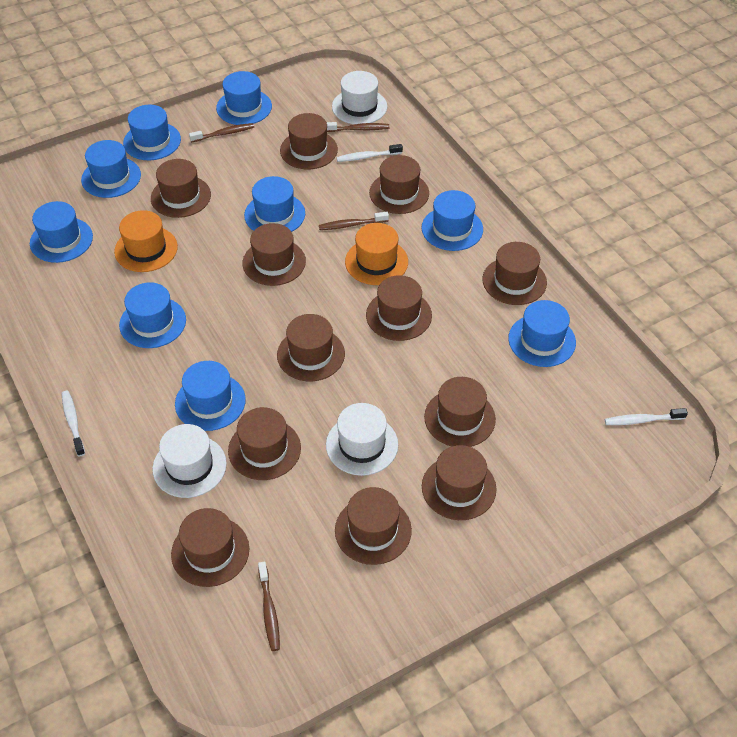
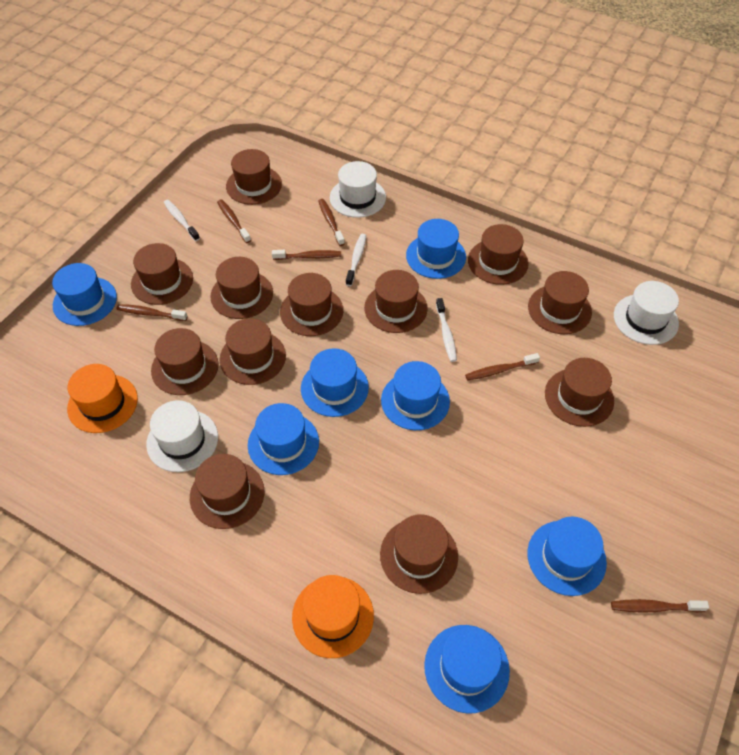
blue hat: 9 -> 7
brown toothbrush: 4 -> 6

